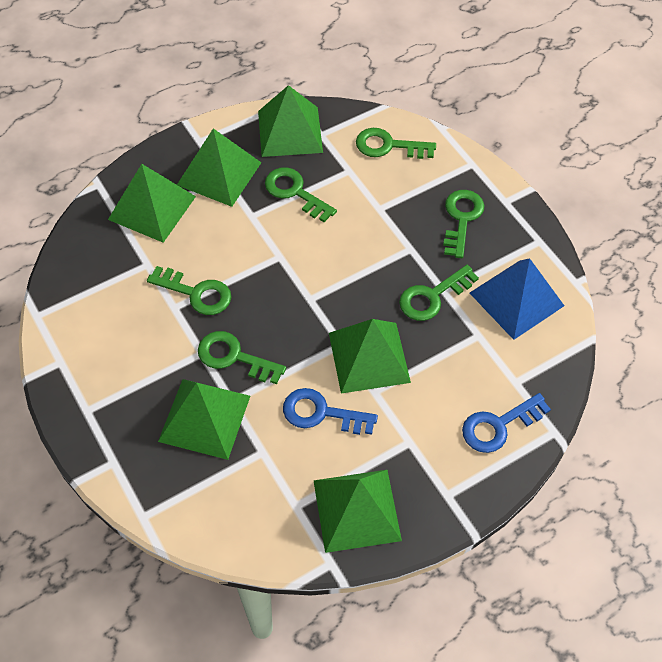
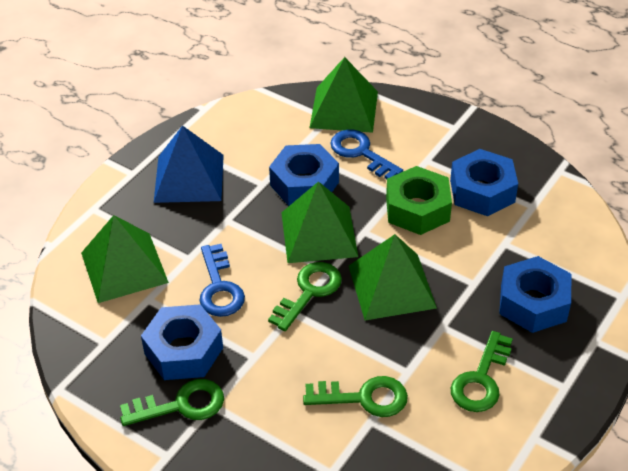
blue nut: 0 -> 4
green key: 6 -> 4
green nut: 0 -> 1
green pyramid: 6 -> 4

